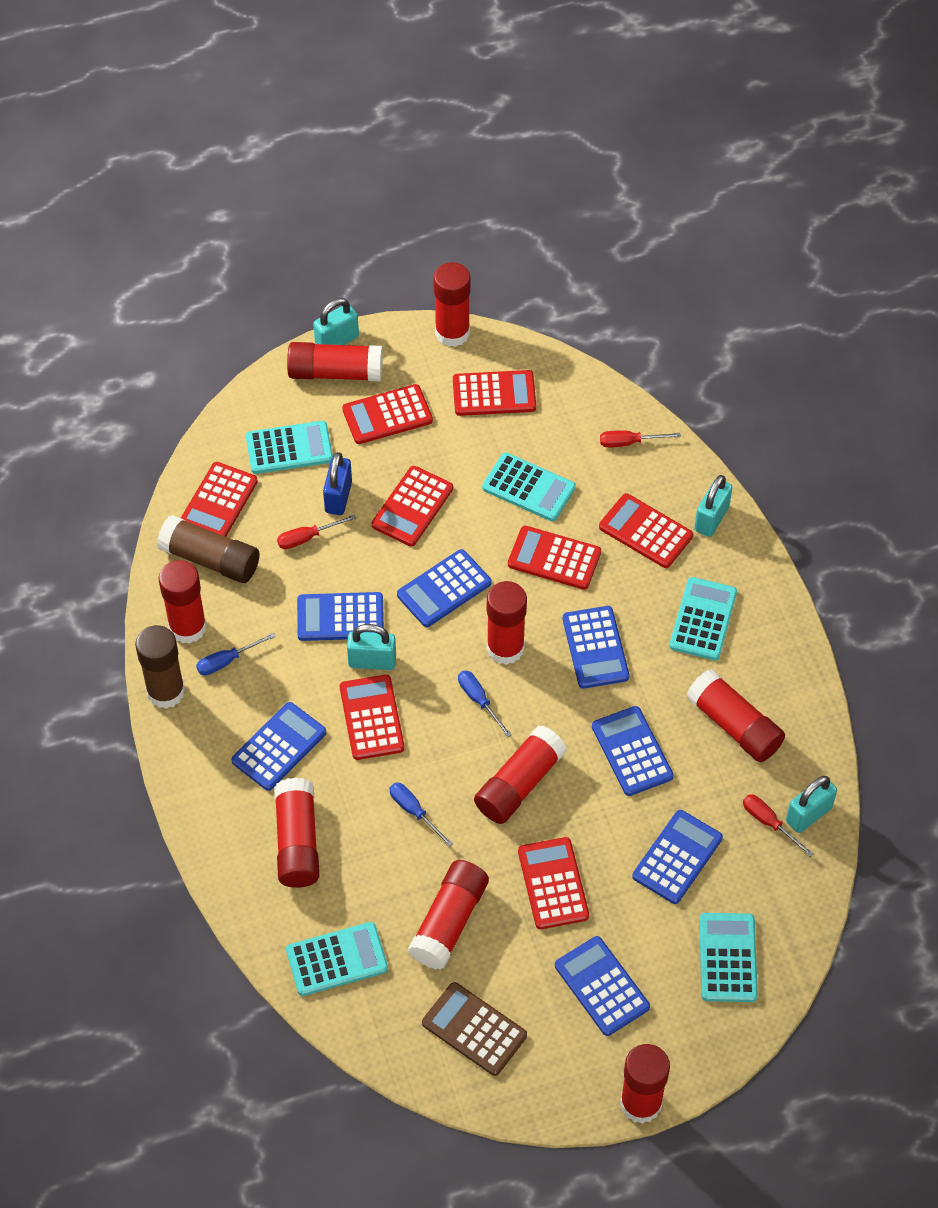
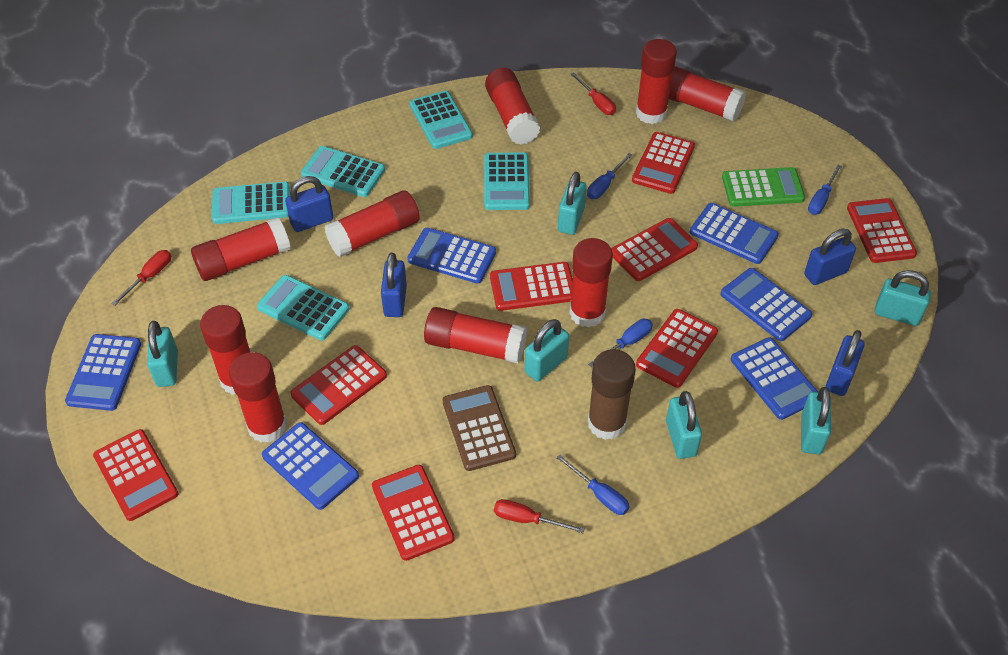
blue calculator: 7 -> 6
blue padlock: 1 -> 4
blue screwdriver: 3 -> 4
brown glue stick: 2 -> 1
green calculator: 0 -> 1
turquoise padlock: 4 -> 6

